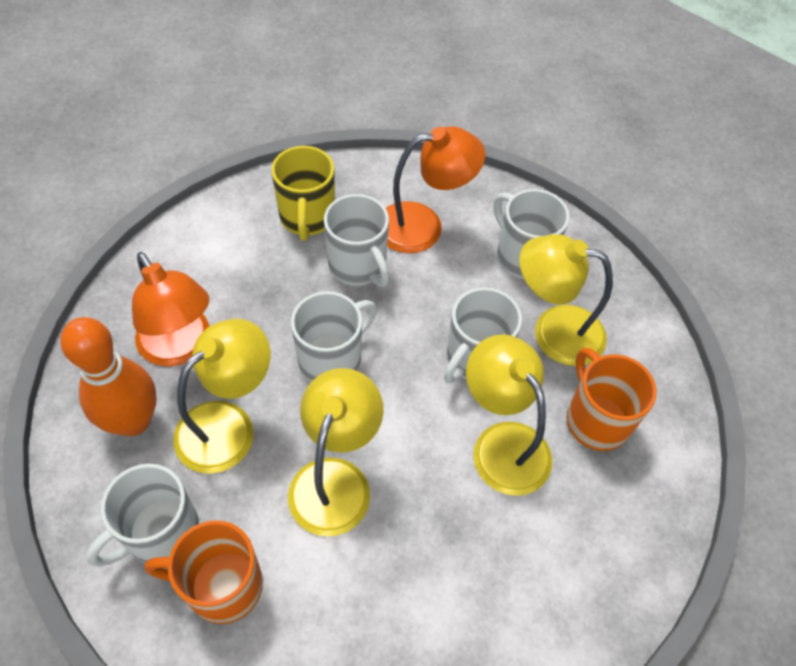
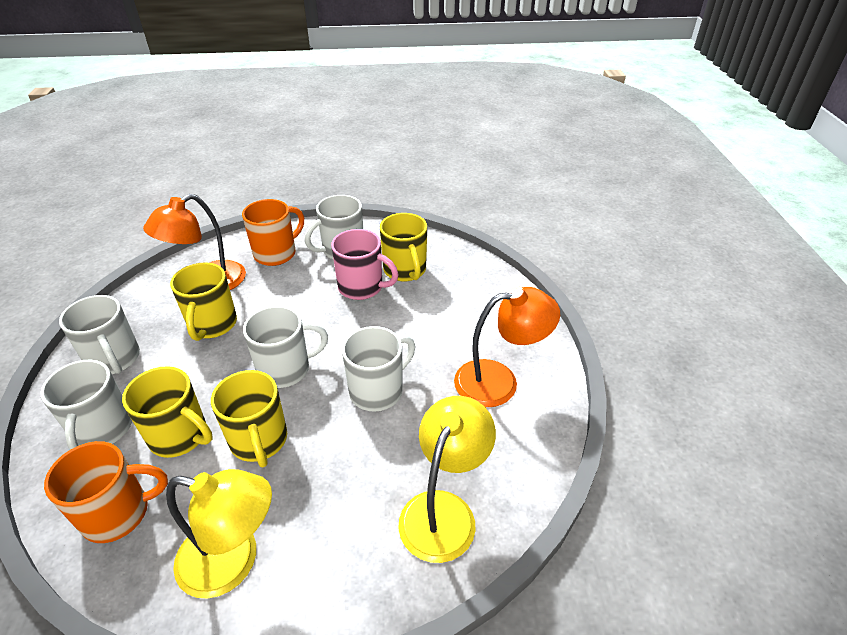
orange bowling pin: 1 -> 0
pink mug: 0 -> 1
yellow lamp: 4 -> 2
yellow mug: 1 -> 4

